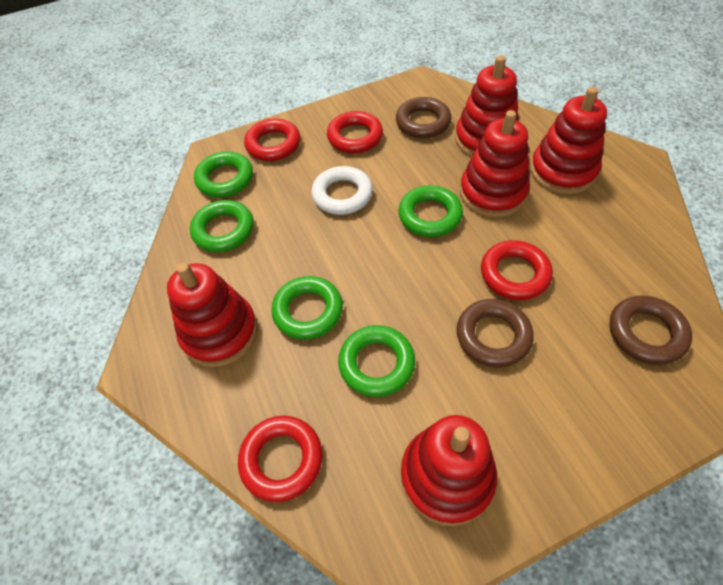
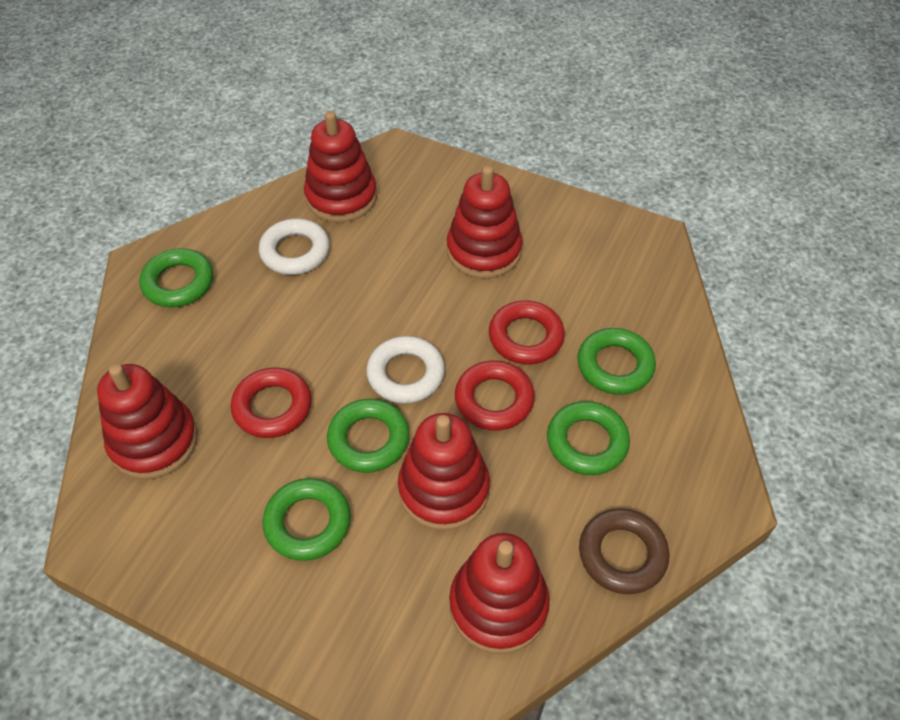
brown ring: 3 -> 1
red ring: 4 -> 3
white ring: 1 -> 2

